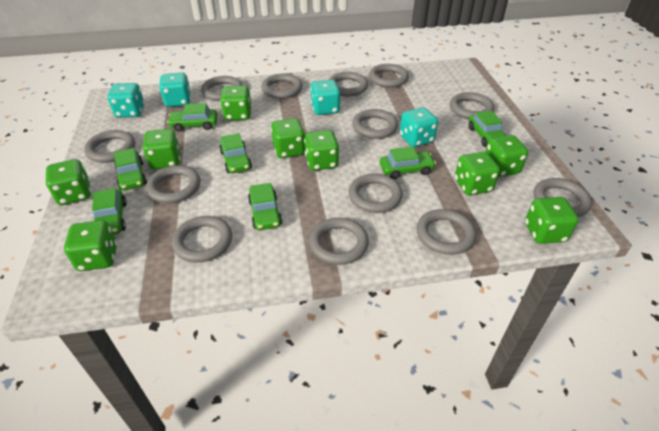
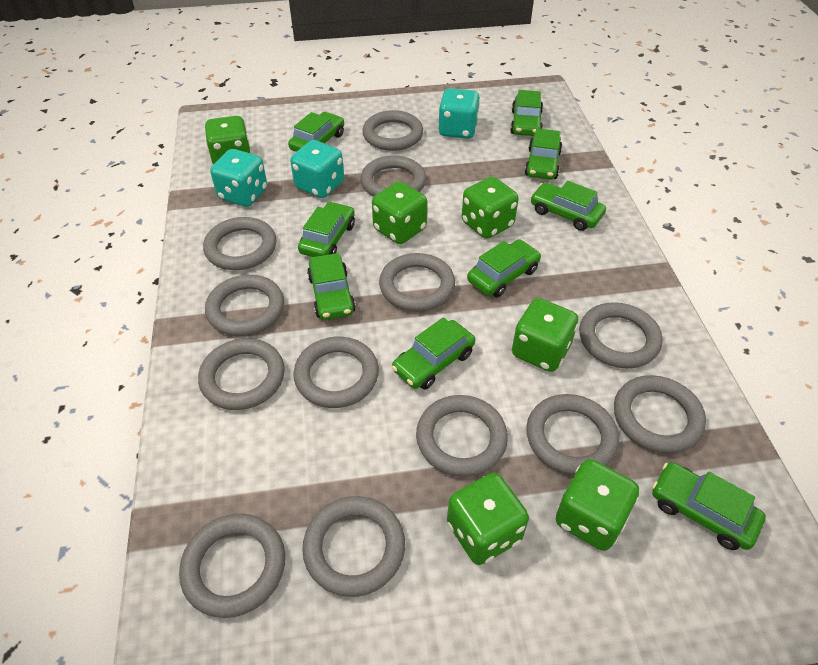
green car: 7 -> 9
green dice: 9 -> 6
turquoise dice: 4 -> 3

